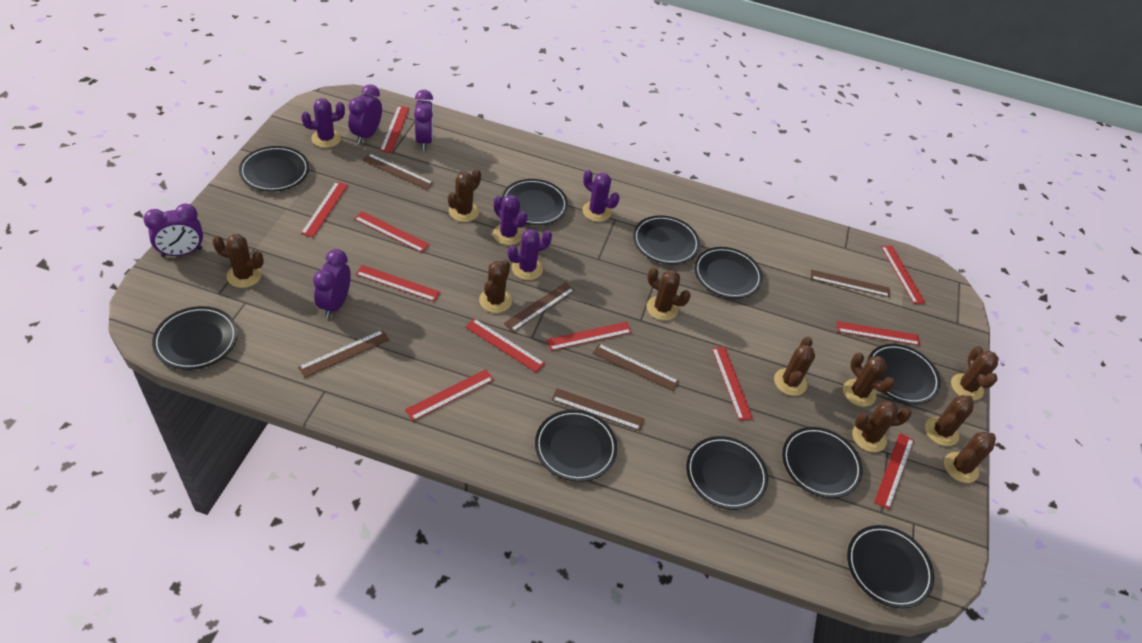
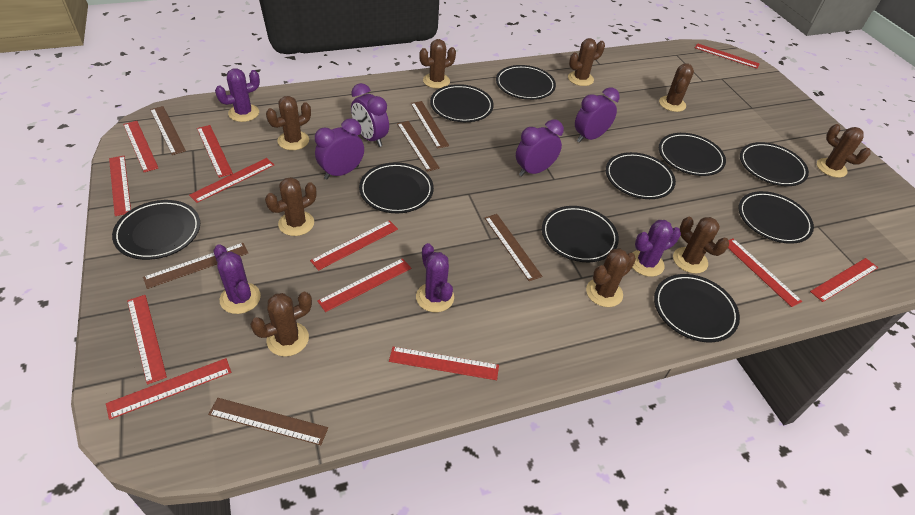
brown cactus: 10 -> 9
red ruler: 11 -> 12

